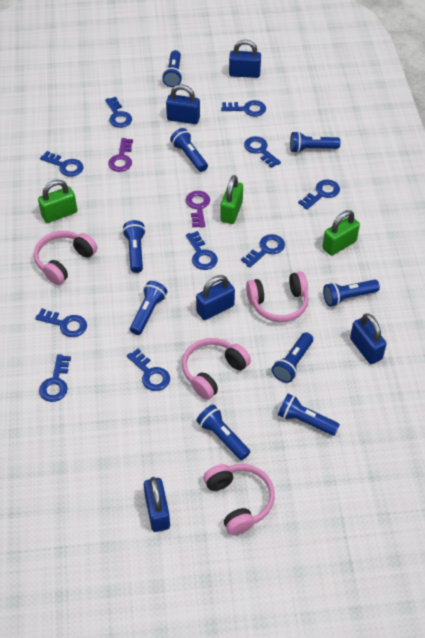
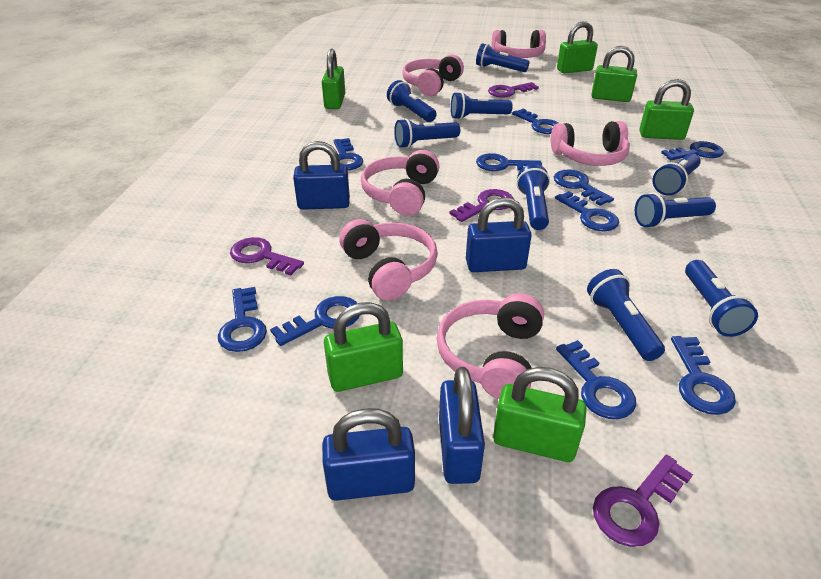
blue padlock: 5 -> 4
green padlock: 3 -> 6
pink headphones: 4 -> 6
purple key: 2 -> 4

